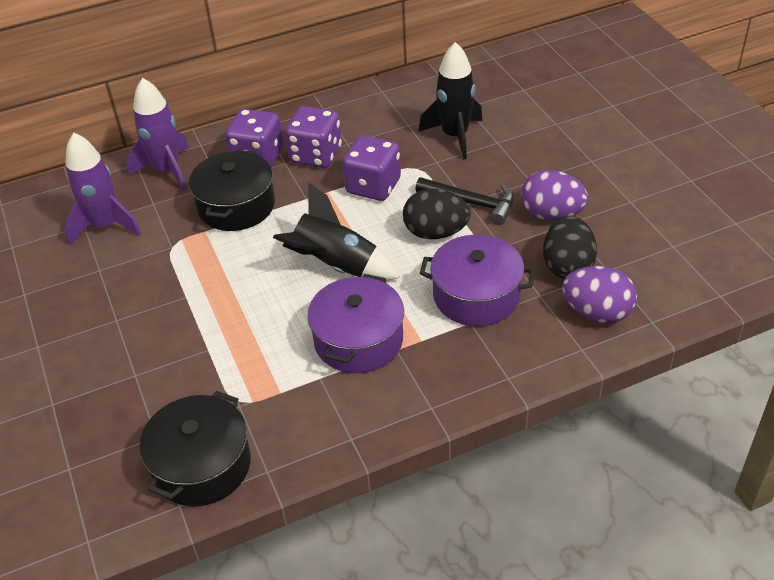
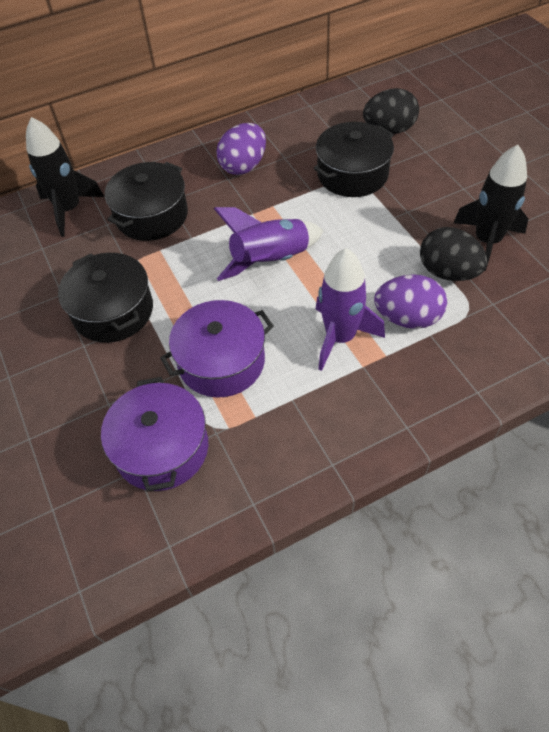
black hammer: 1 -> 0
black pot: 2 -> 3
purple dice: 3 -> 0

